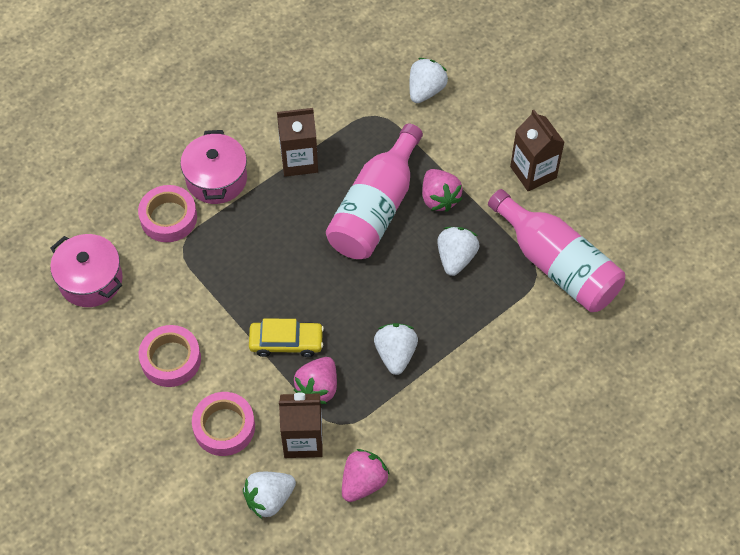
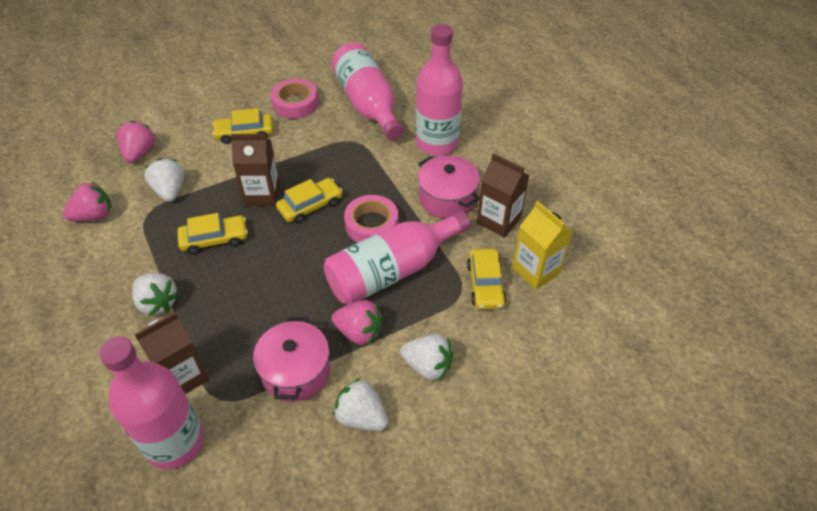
pink bottle: 2 -> 4
pink tape: 3 -> 2
yellow car: 1 -> 4
yellow carton: 0 -> 1

